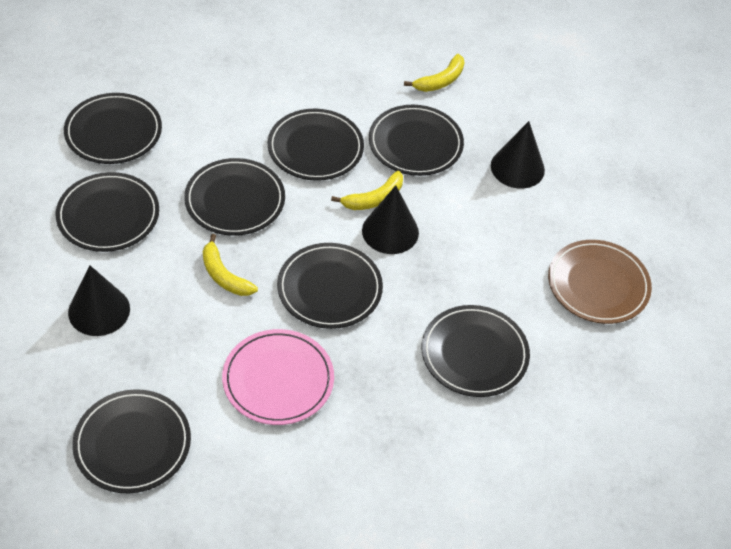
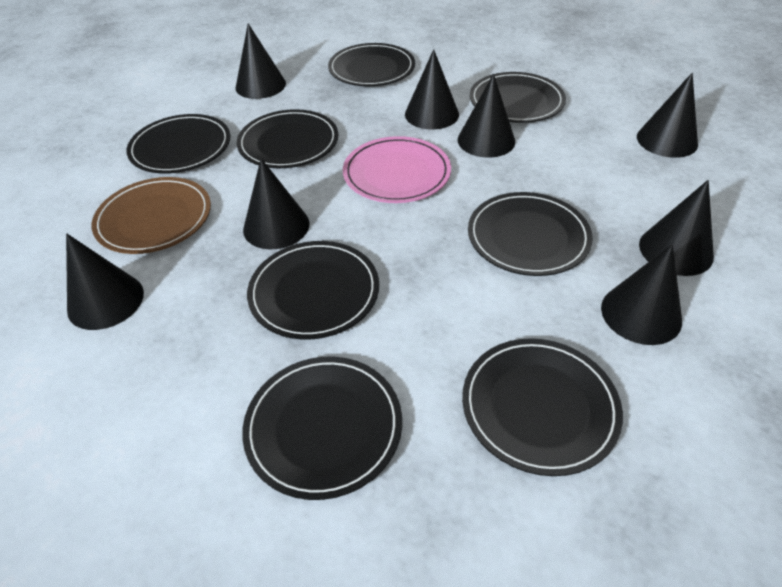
black cone: 3 -> 8
yellow banana: 3 -> 0

